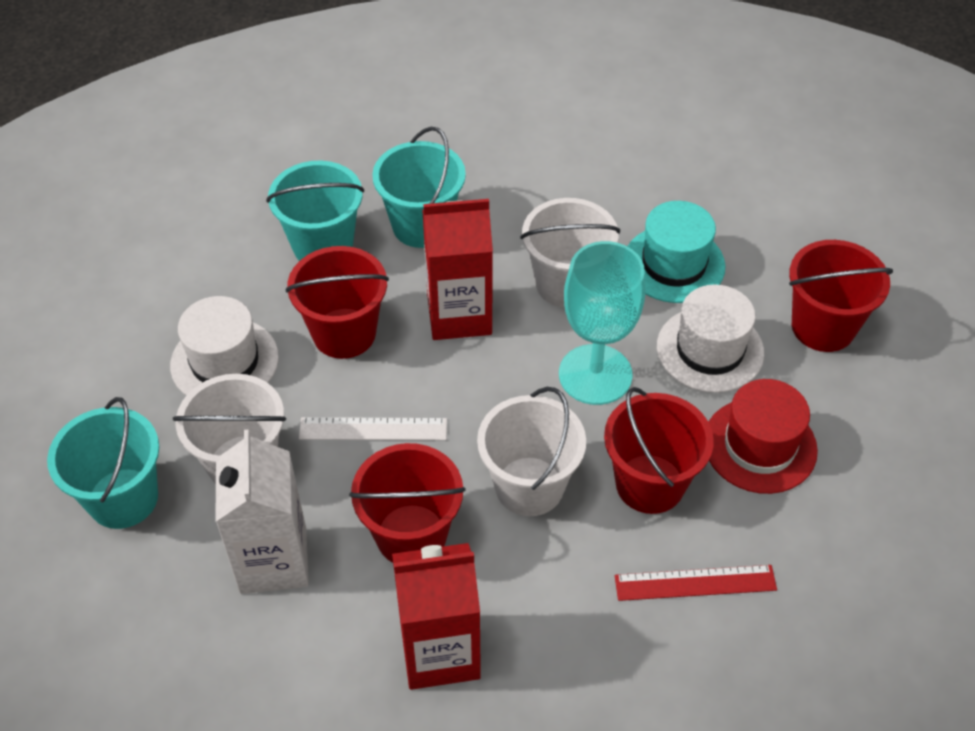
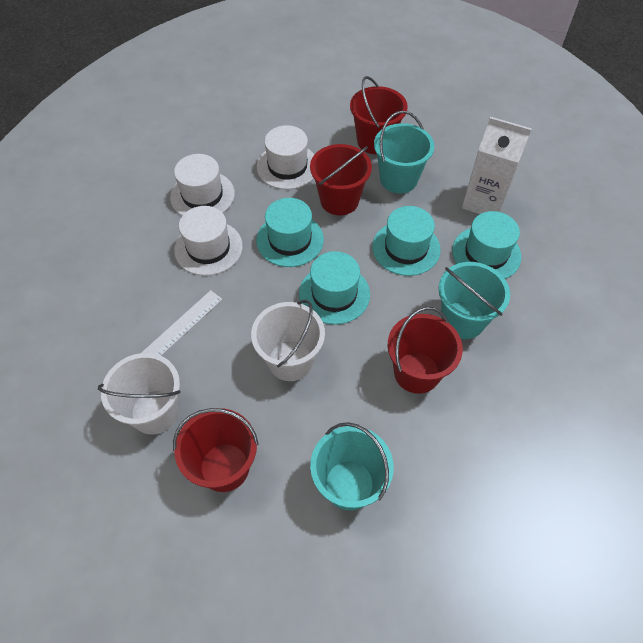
red carton: 2 -> 0
red hat: 1 -> 0
red ruler: 1 -> 0
turquoise goblet: 1 -> 0
turquoise hat: 1 -> 4
white bucket: 3 -> 2
white hat: 2 -> 3

